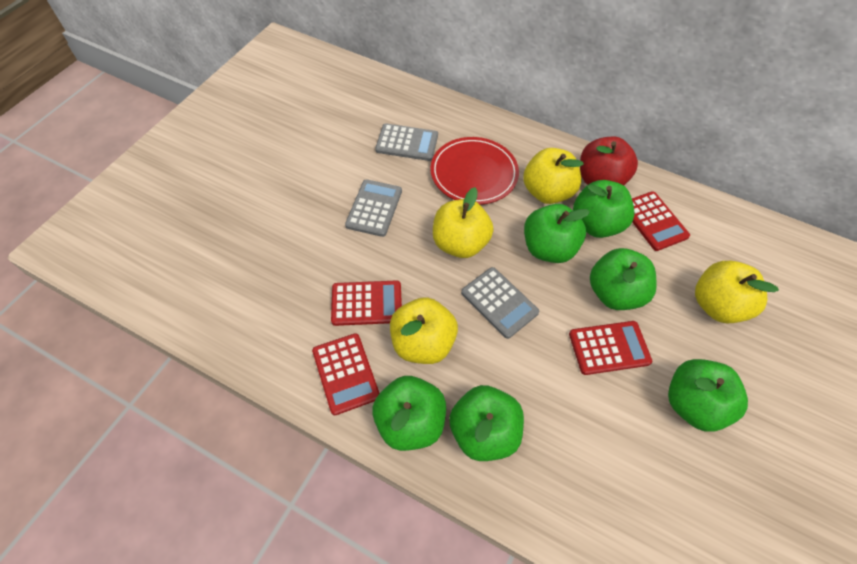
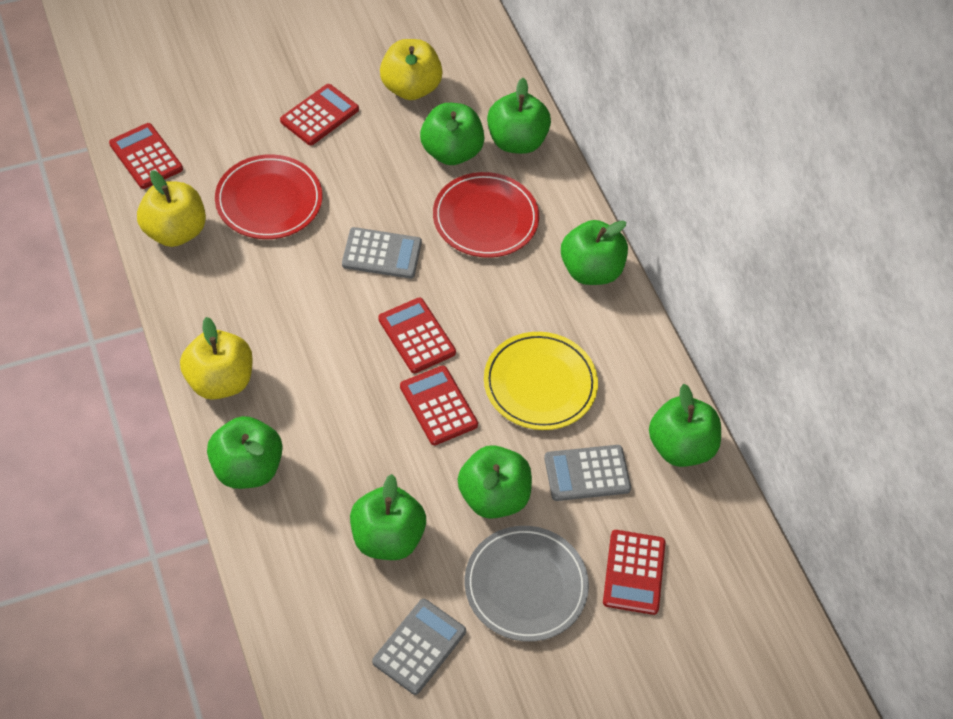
green apple: 6 -> 7
grey plate: 0 -> 1
red apple: 1 -> 0
red calculator: 4 -> 5
red plate: 1 -> 2
yellow apple: 4 -> 3
yellow plate: 0 -> 1

